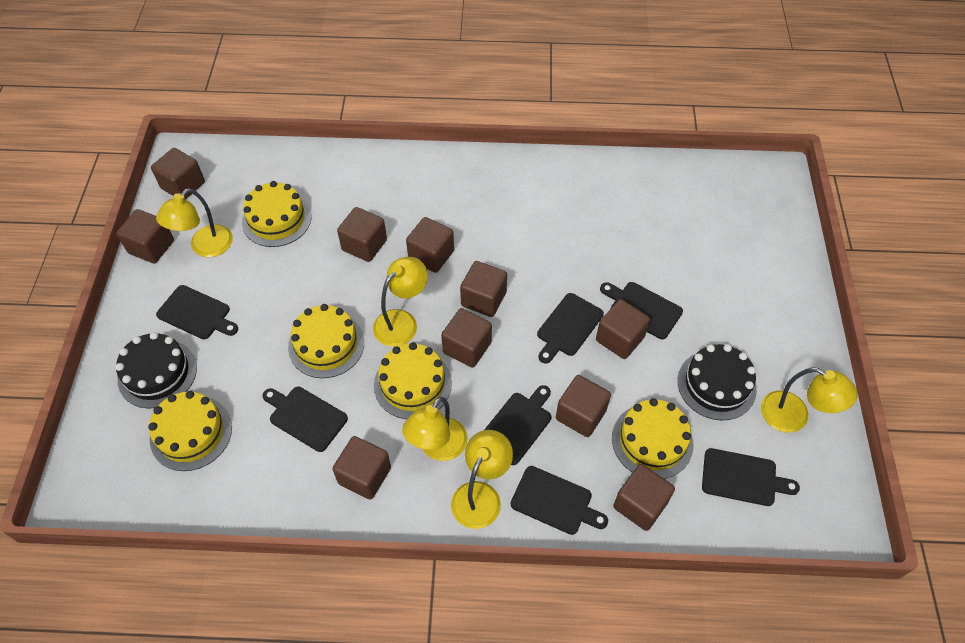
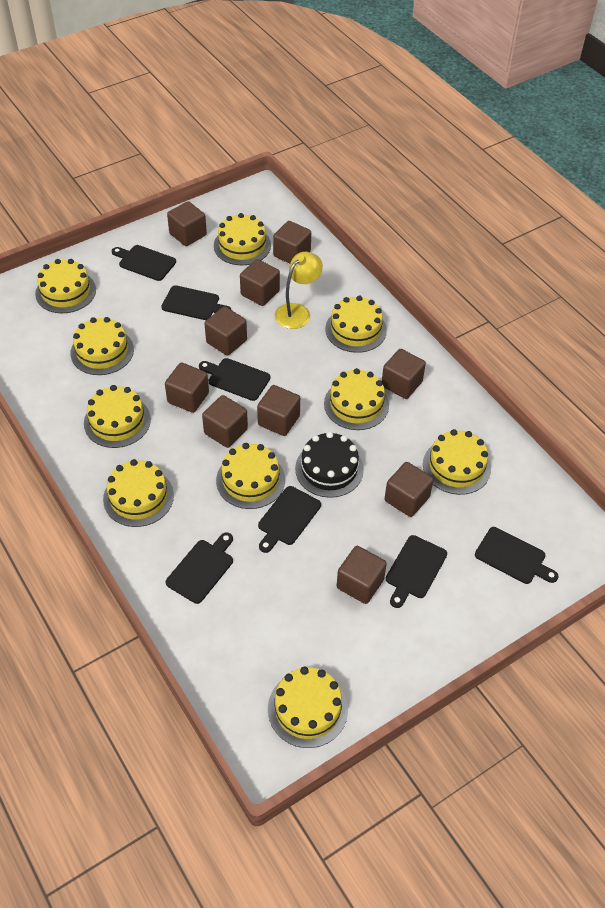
black cake: 2 -> 1
yellow cake: 5 -> 10
yellow lamp: 5 -> 1

